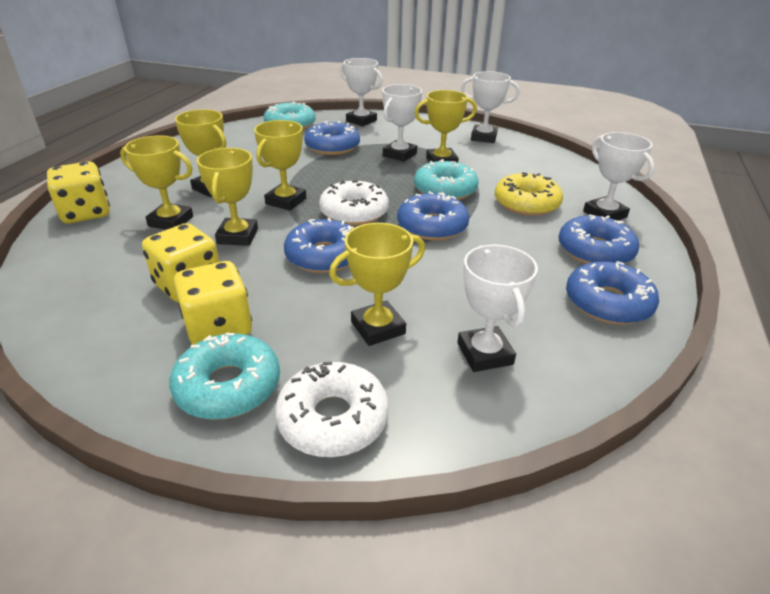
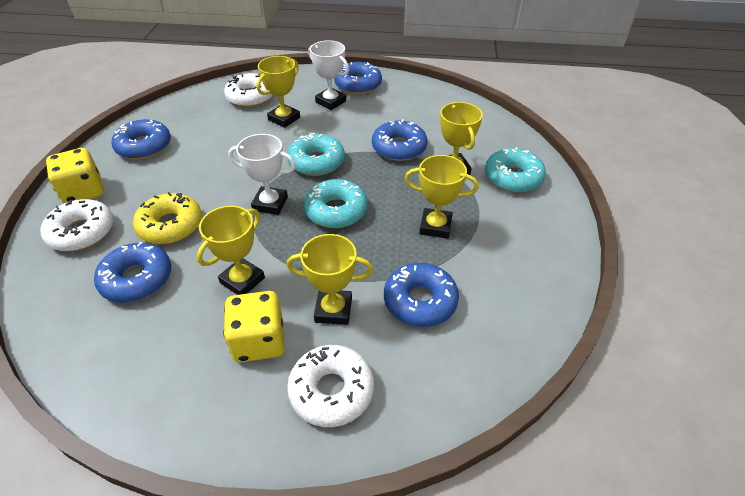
white donut: 2 -> 3
white trophy: 5 -> 2
yellow dice: 3 -> 2
yellow trophy: 6 -> 5

